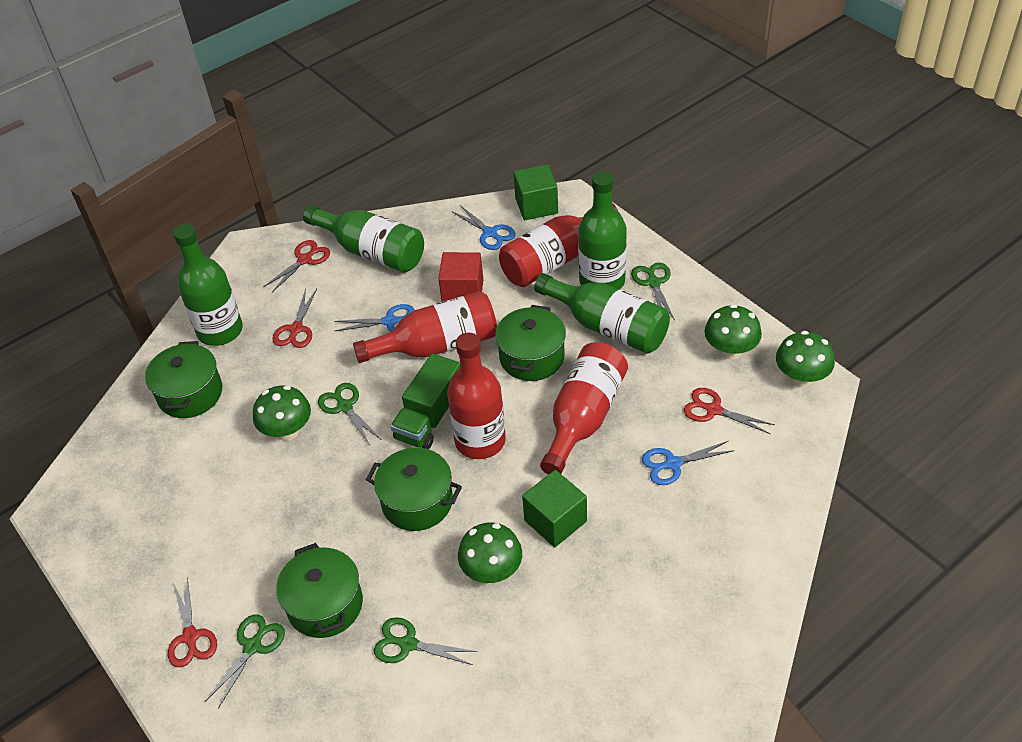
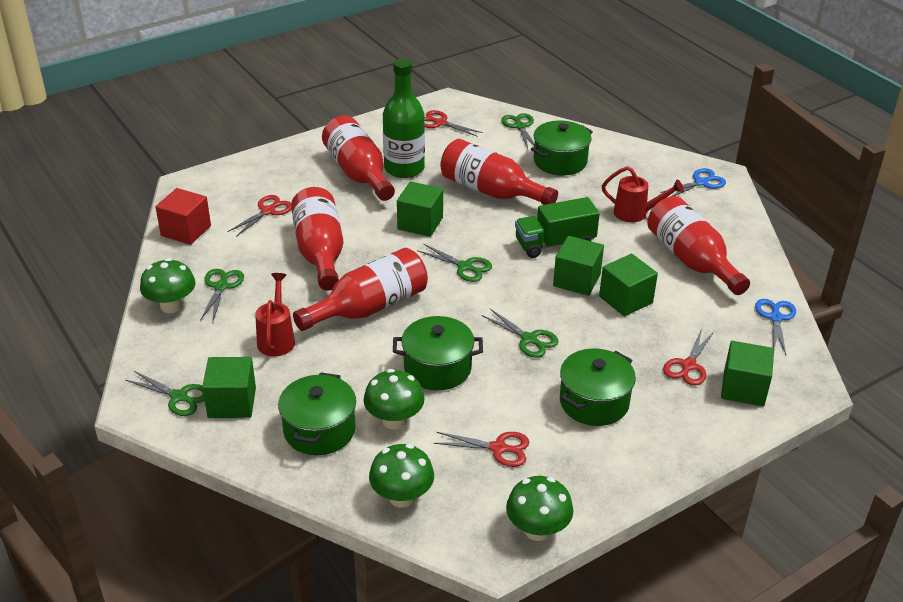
blue scissors: 3 -> 2
green bottle: 4 -> 1
green cube: 2 -> 5
green scissors: 4 -> 5
red bottle: 4 -> 5
red watering can: 0 -> 2

